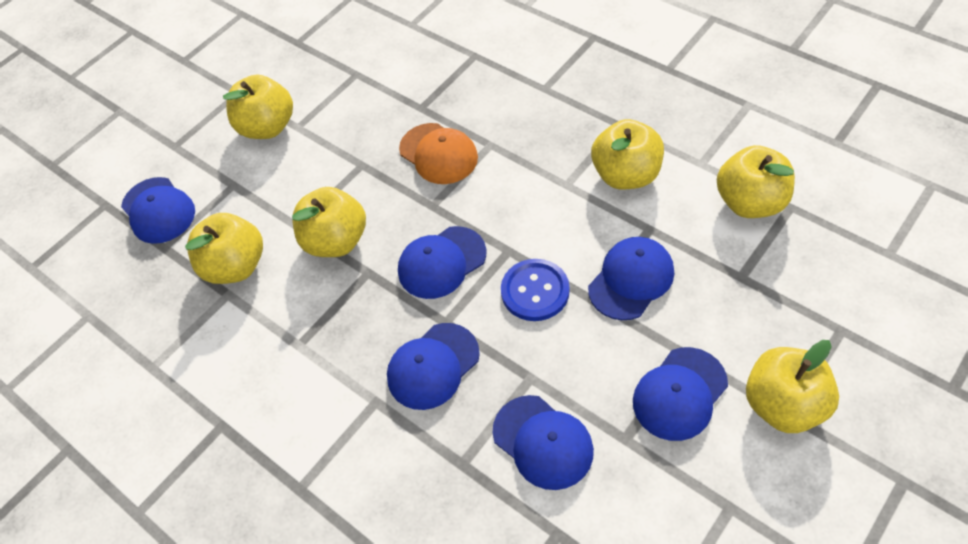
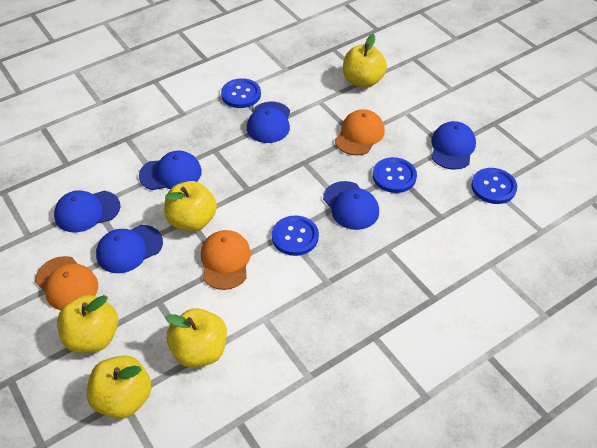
blue button: 1 -> 4
orange cap: 1 -> 3
yellow apple: 6 -> 5

